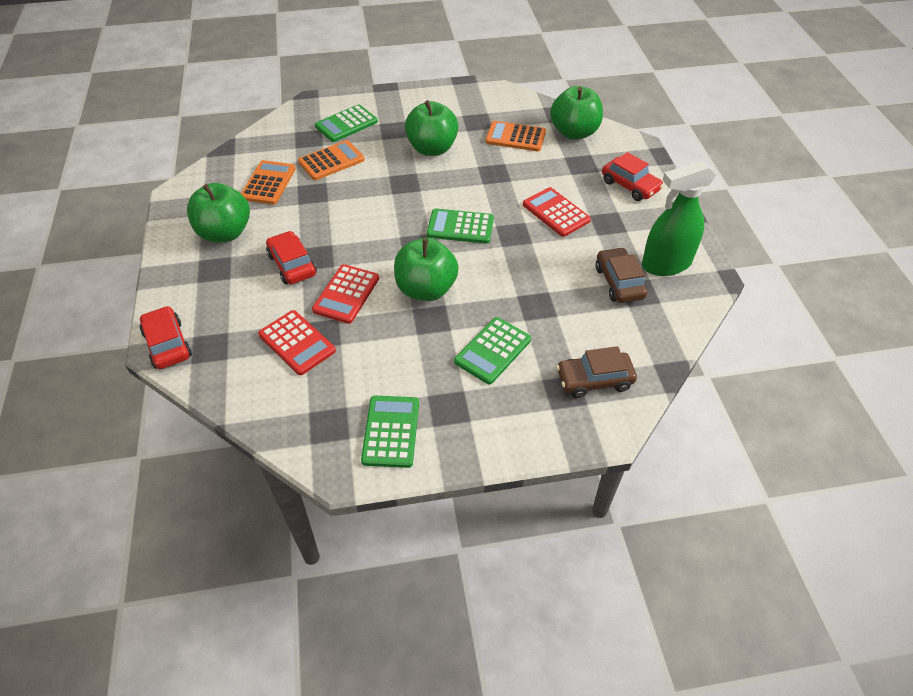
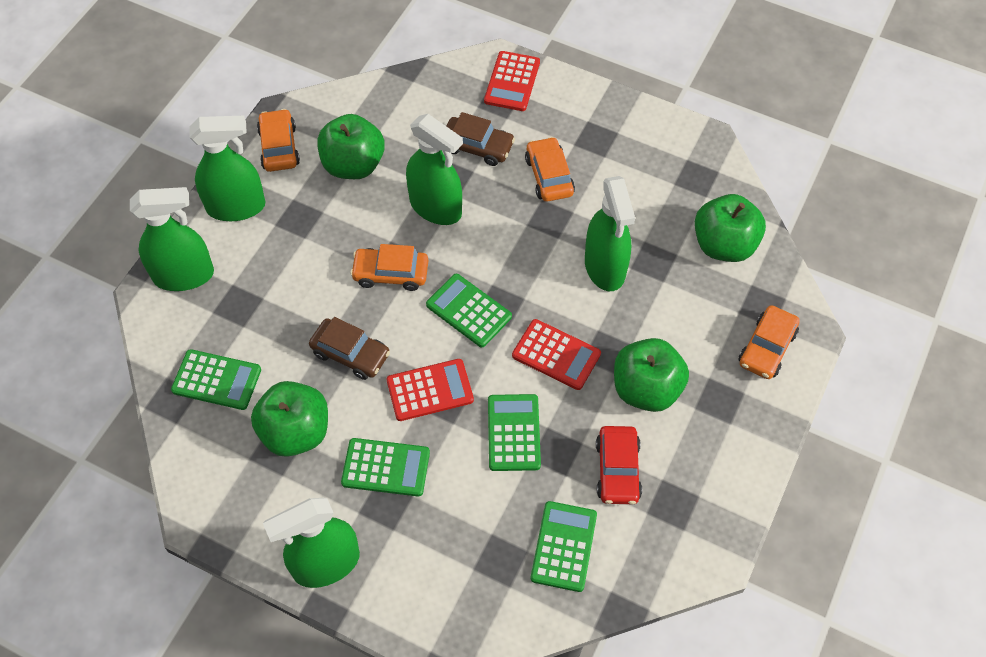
green calculator: 4 -> 5
green spray bottle: 1 -> 5
orange calculator: 3 -> 0
orange car: 0 -> 4
red car: 3 -> 1

